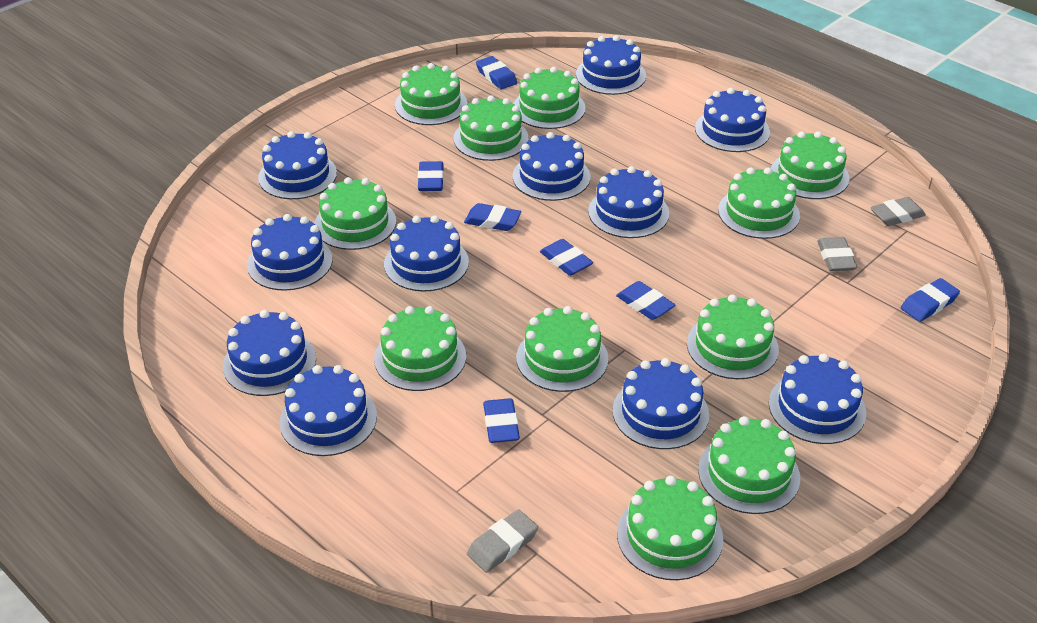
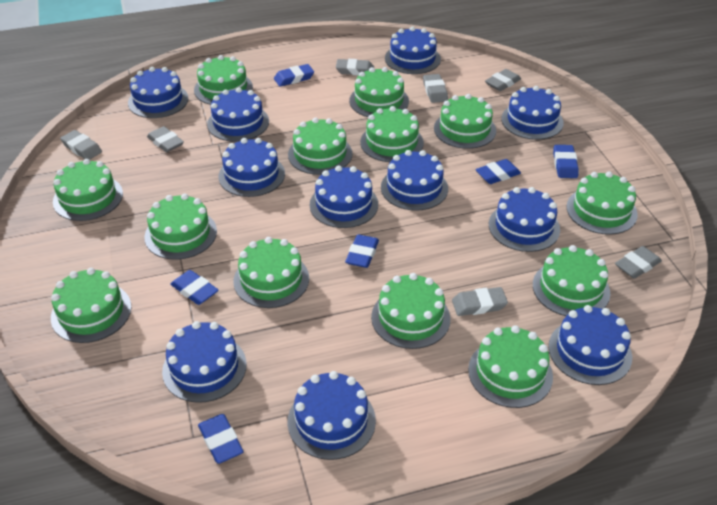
blue eraser: 7 -> 6
green cake: 11 -> 13
grey eraser: 3 -> 7

